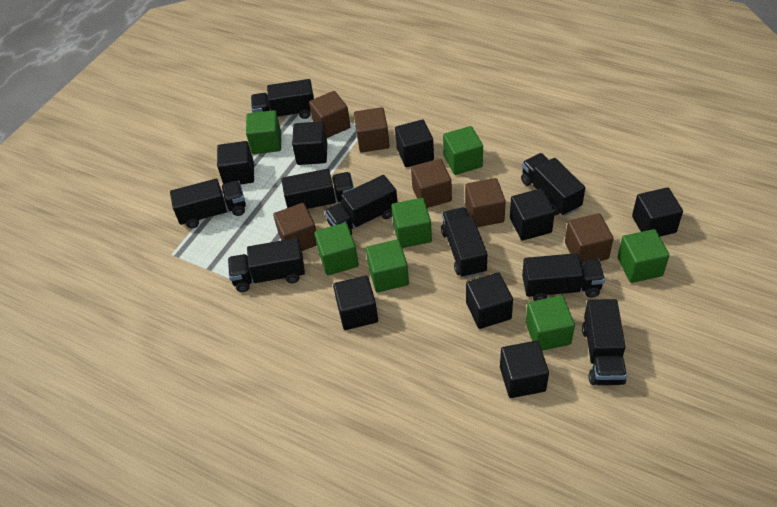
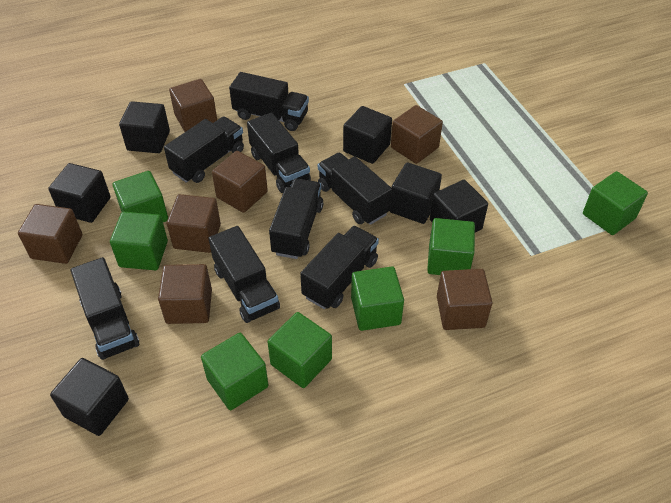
black cube: 8 -> 6
black truck: 9 -> 8
brown cube: 6 -> 7

